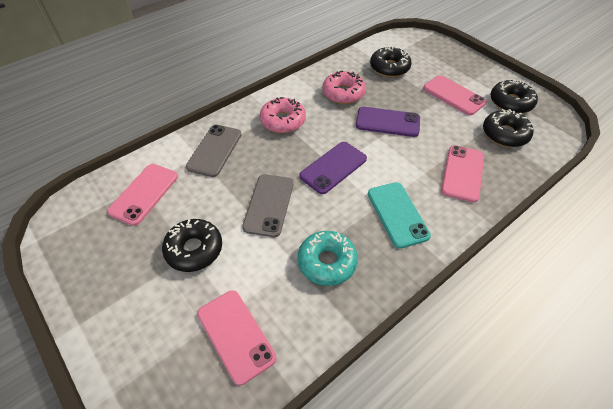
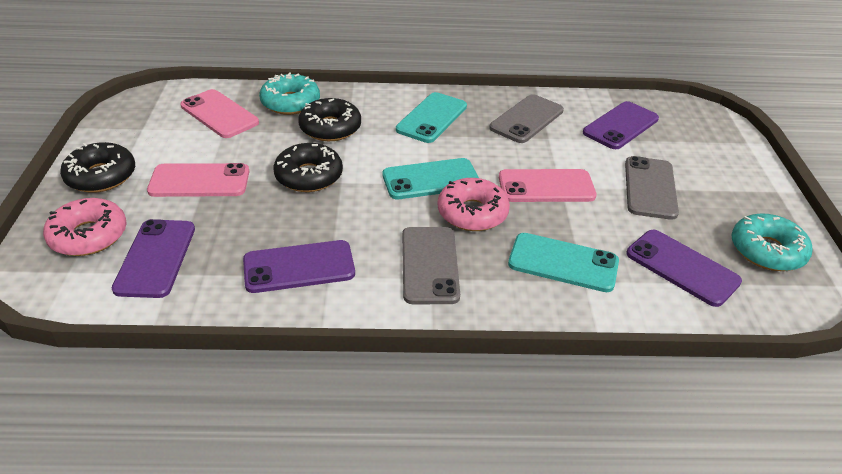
black donut: 4 -> 3
grey phone: 2 -> 3
pink phone: 4 -> 3
purple phone: 2 -> 4
turquoise donut: 1 -> 2
turquoise phone: 1 -> 3

